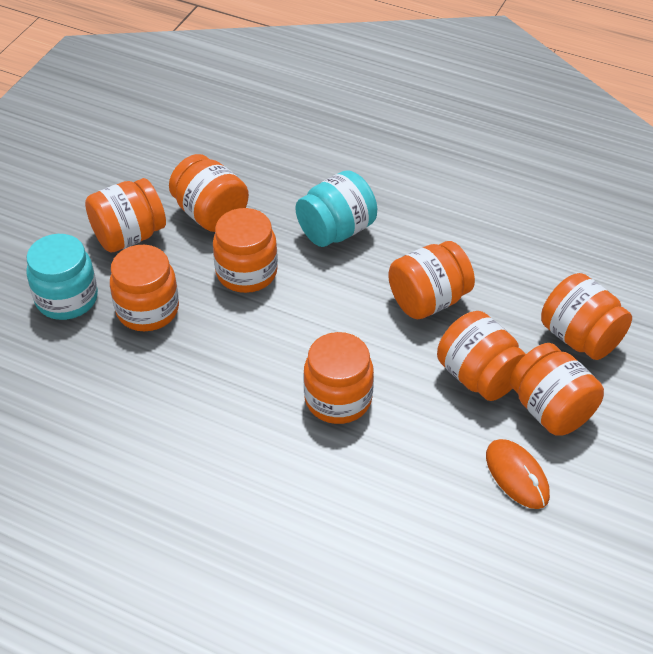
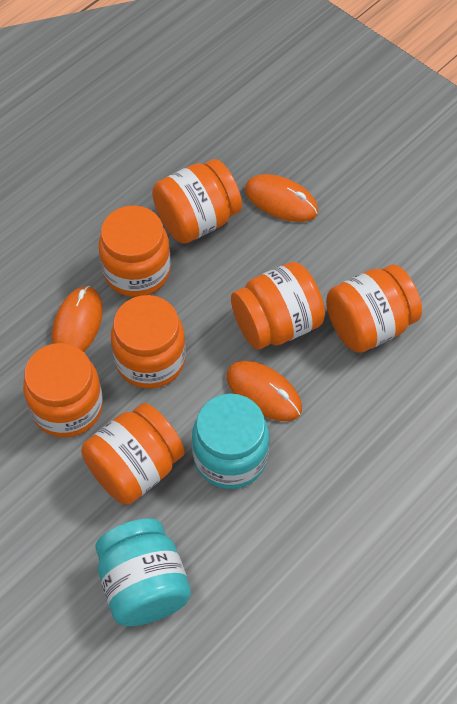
orange jar: 9 -> 7
orange mouse: 1 -> 3

